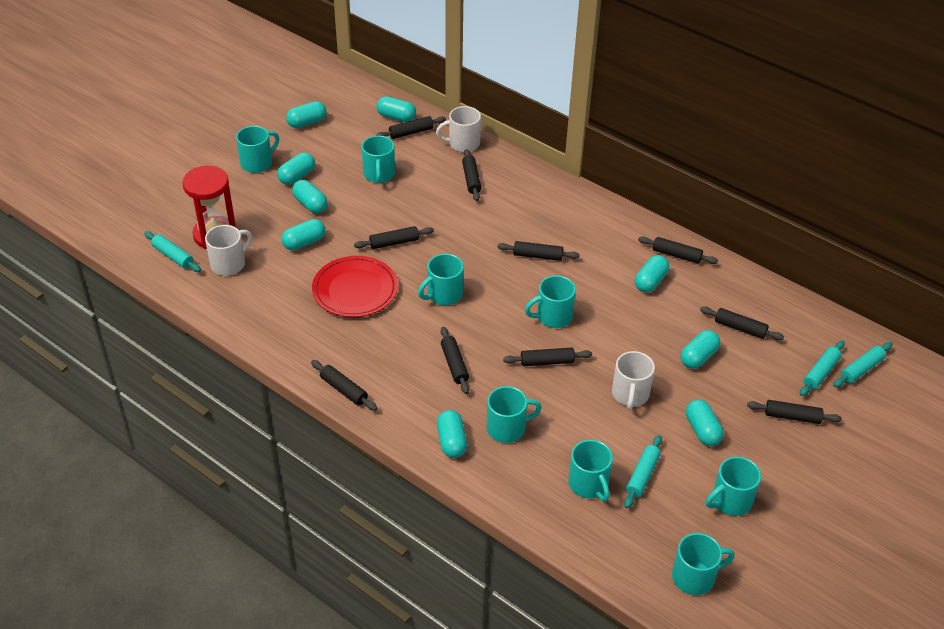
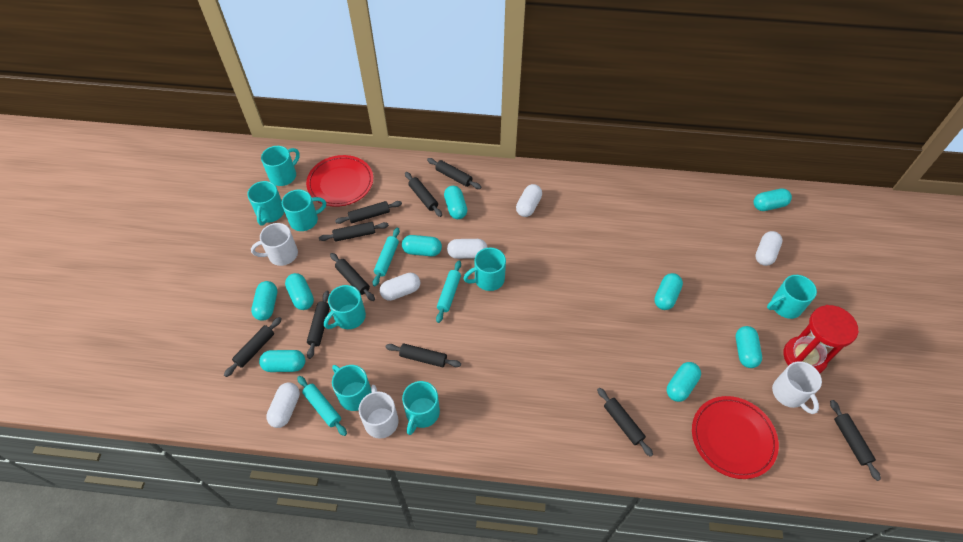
red plate: 1 -> 2
turquoise rolling pin: 4 -> 3
white capsule: 0 -> 5

